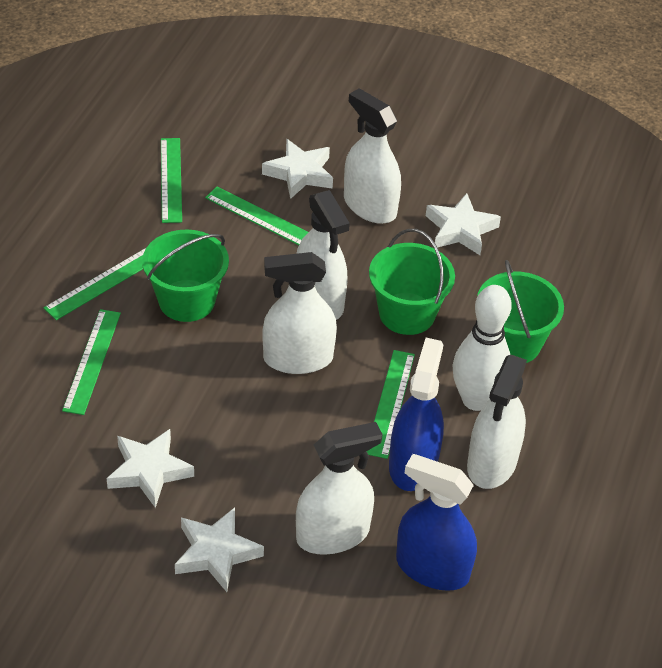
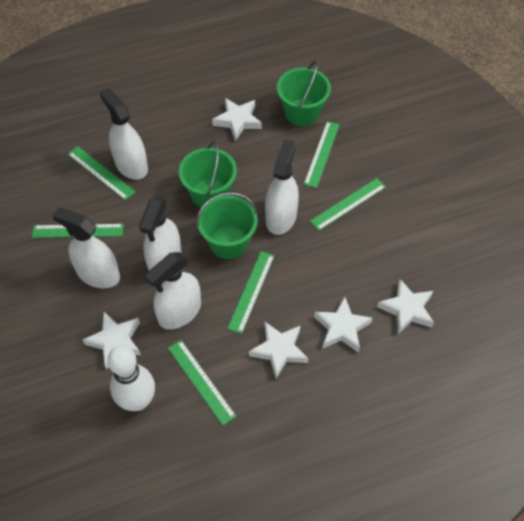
blue spray bottle: 2 -> 0
green ruler: 5 -> 6
white star: 4 -> 5

